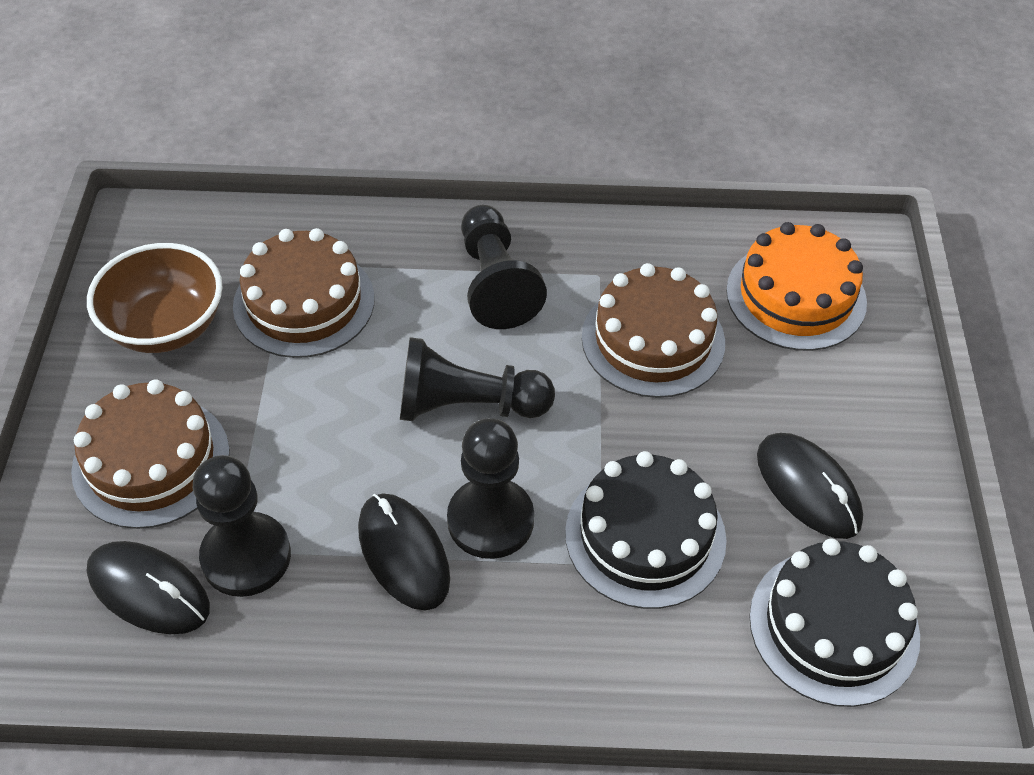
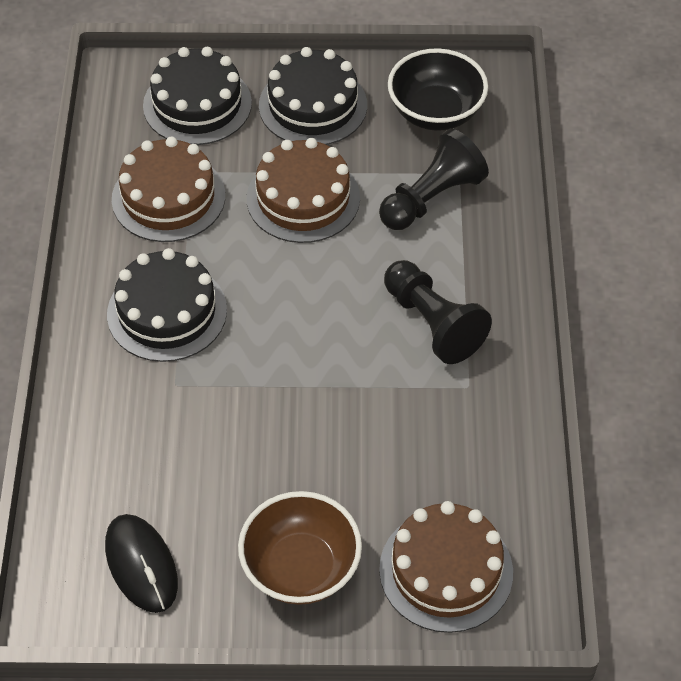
black bowl: 0 -> 1
black cake: 2 -> 3
black mouse: 3 -> 1
black pawn: 4 -> 2
orange cake: 1 -> 0

